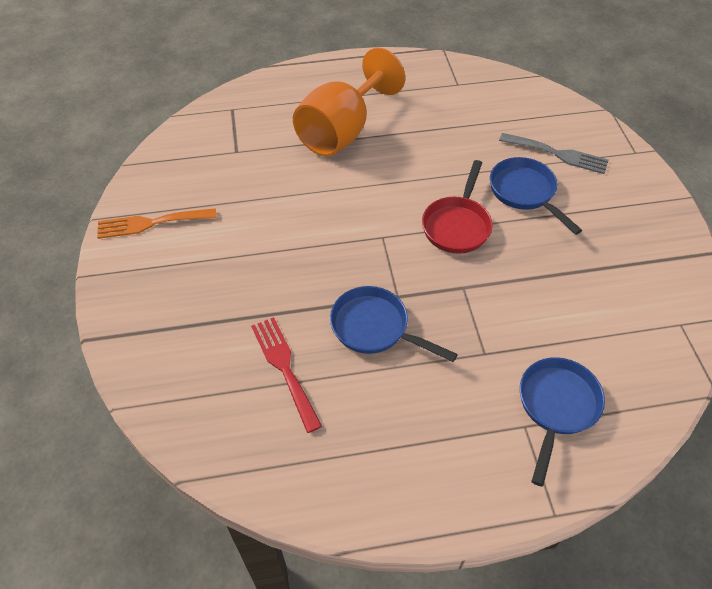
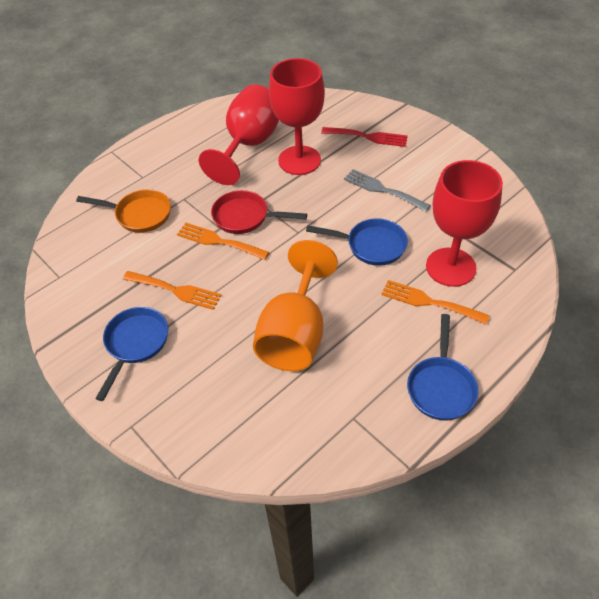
orange fork: 1 -> 3
orange pan: 0 -> 1
red goblet: 0 -> 3

